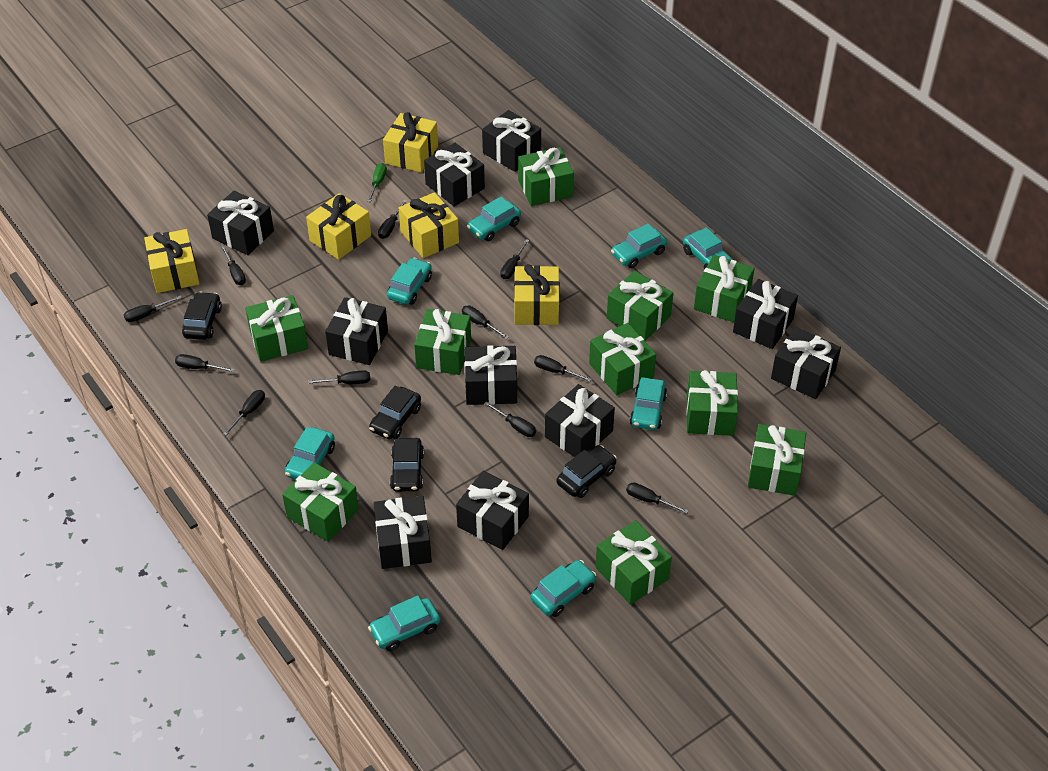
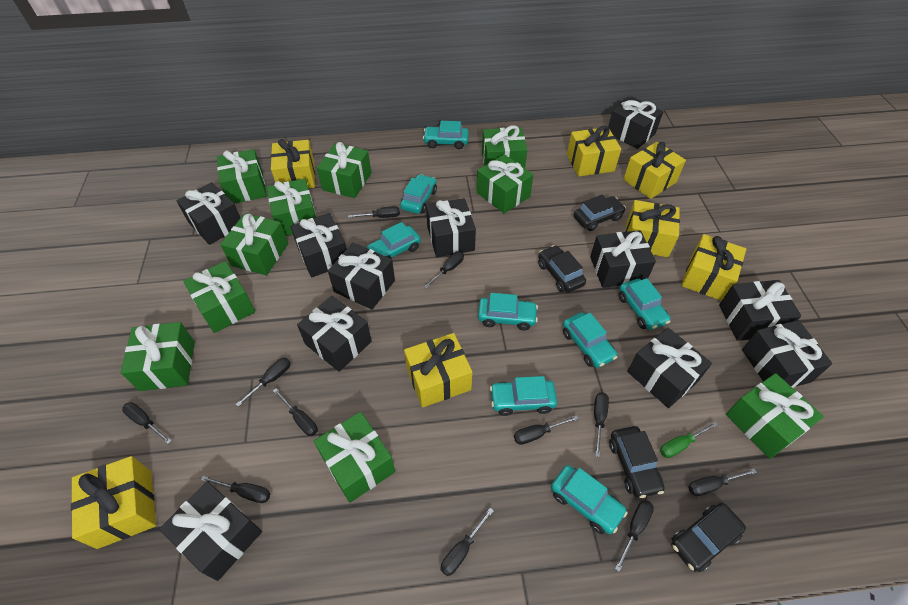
black gift: 10 -> 11
yellow gift: 5 -> 7

